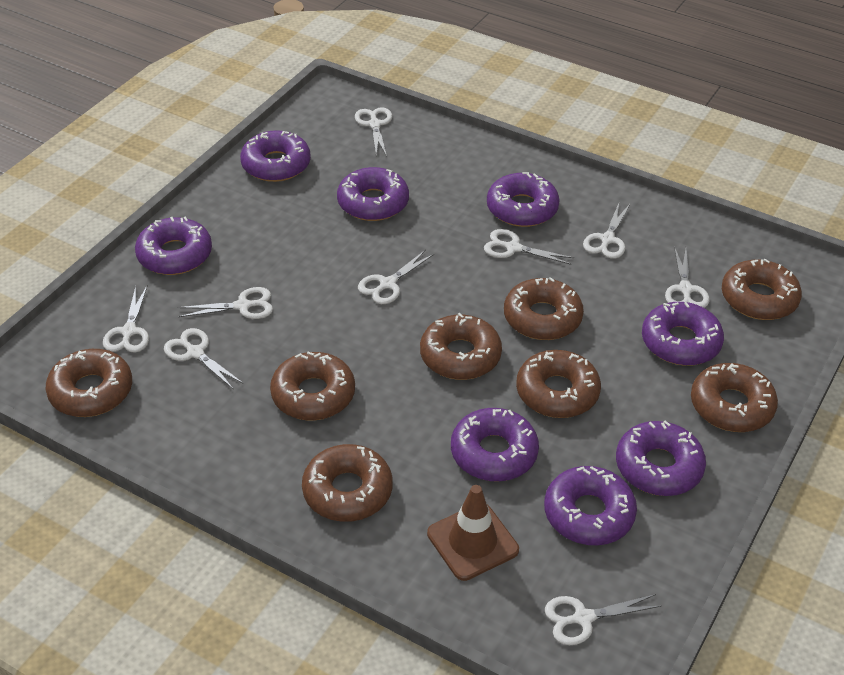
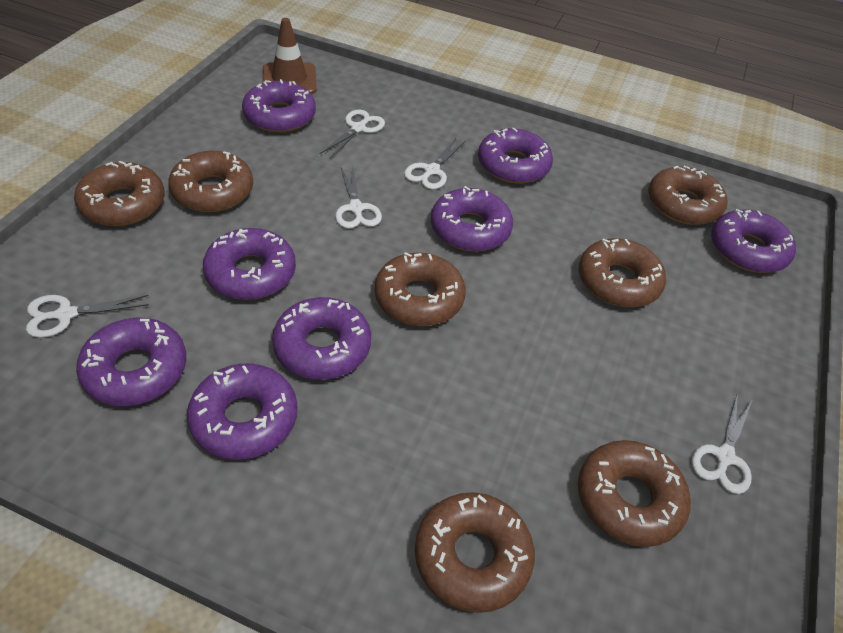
brown donut: 8 -> 7
white scissors: 9 -> 5

